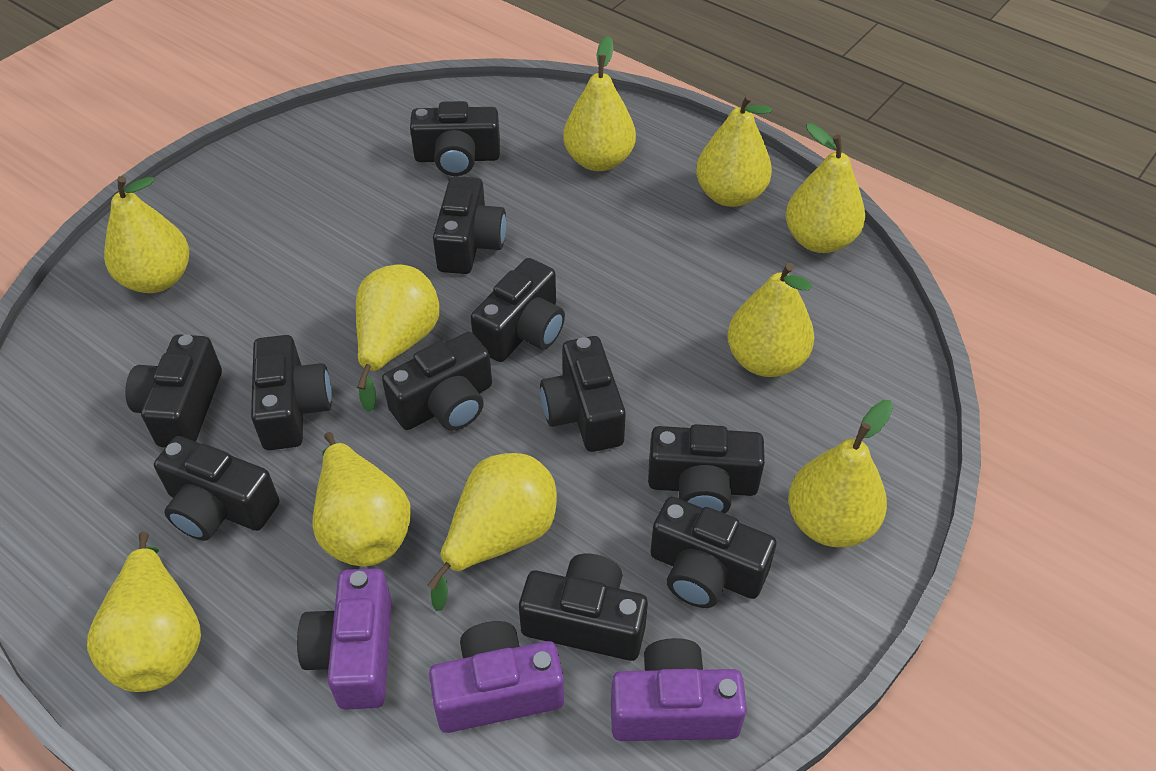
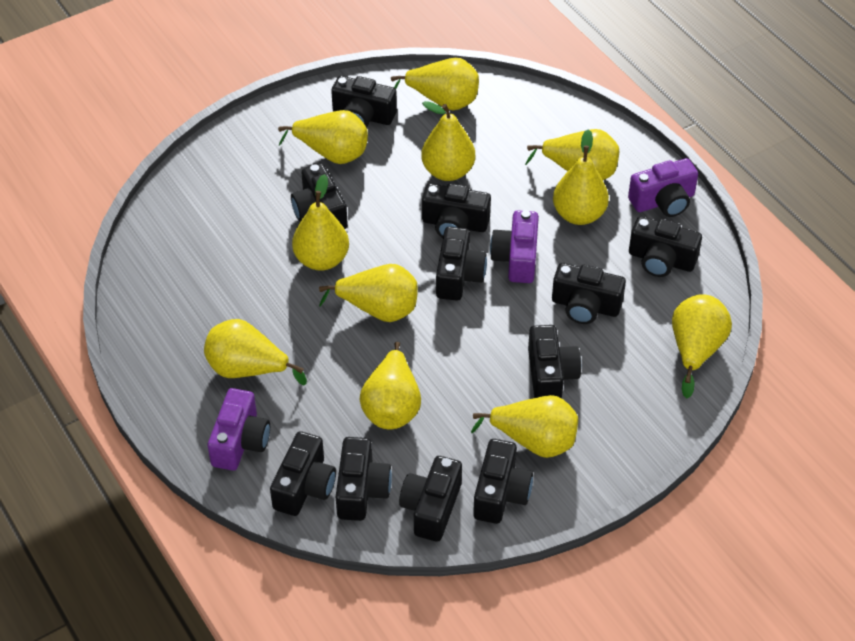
yellow pear: 10 -> 11

